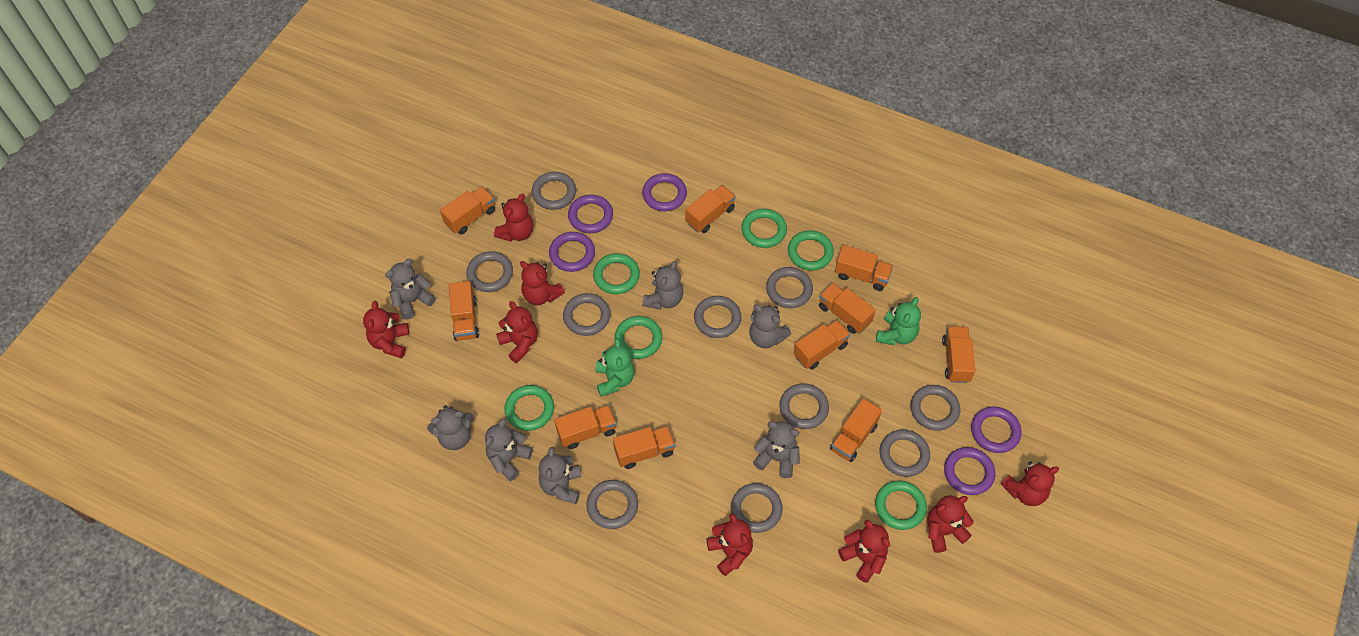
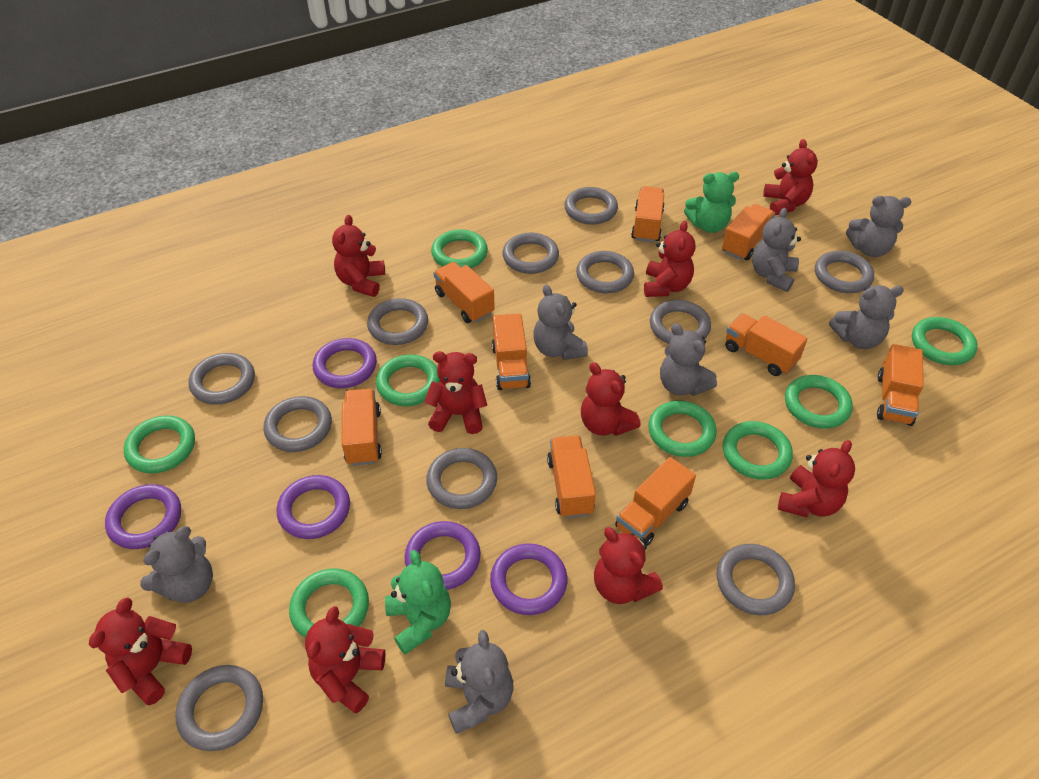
green ring: 6 -> 8
grey ring: 10 -> 11
orange truck: 10 -> 9
red teddy bear: 8 -> 9

